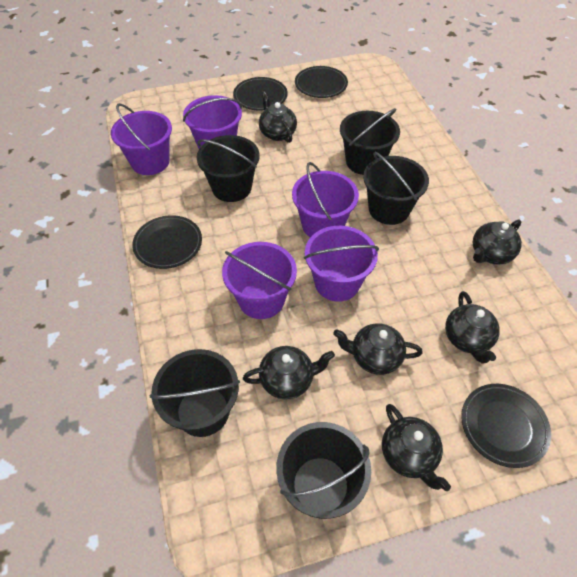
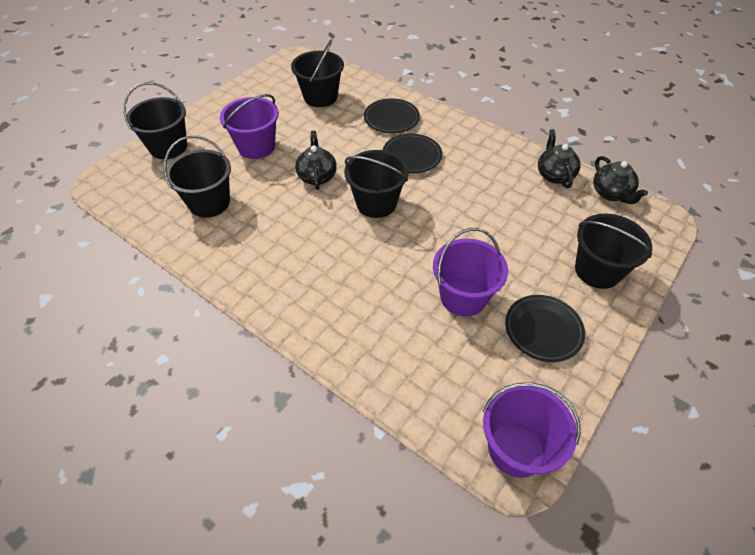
black plate: 4 -> 3
black teapot: 6 -> 3
purple bucket: 5 -> 3

